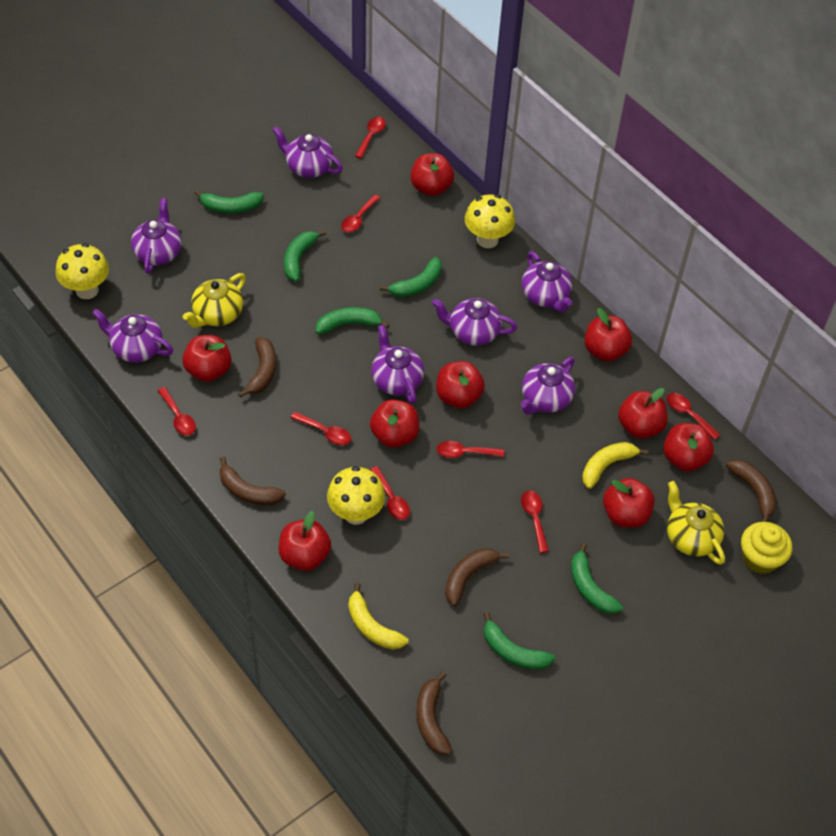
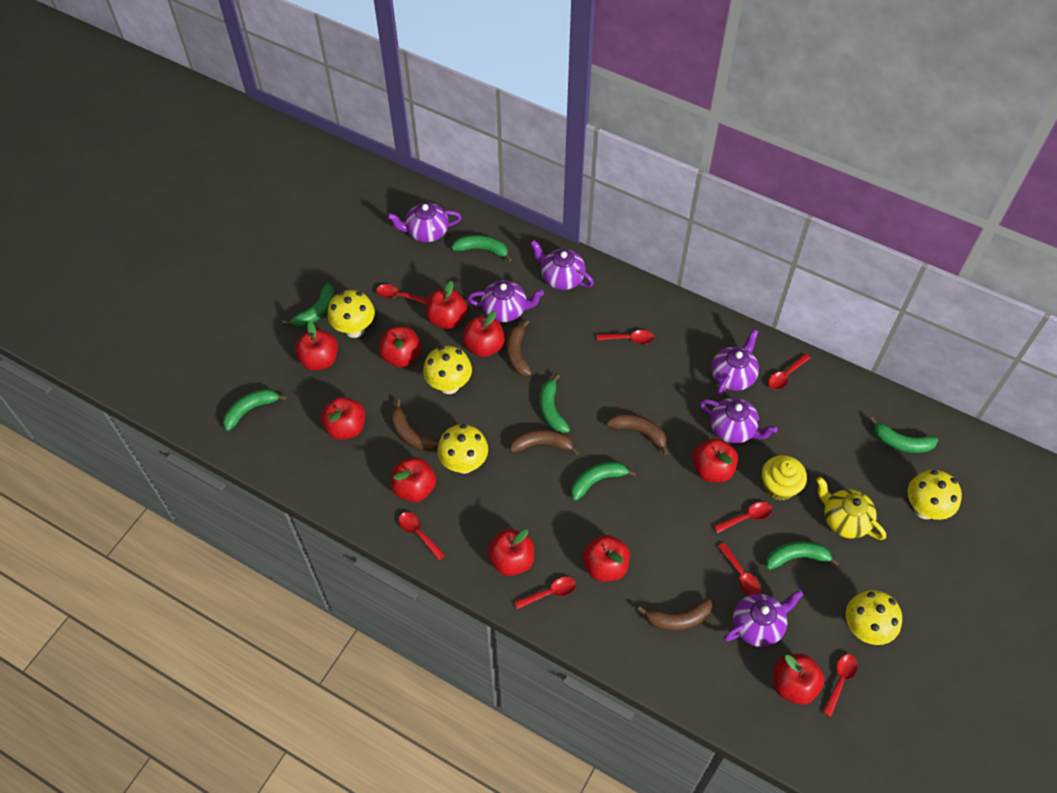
green banana: 6 -> 7
purple teapot: 7 -> 6
red apple: 9 -> 10
yellow banana: 2 -> 0
yellow mushroom: 3 -> 5
yellow teapot: 2 -> 1

